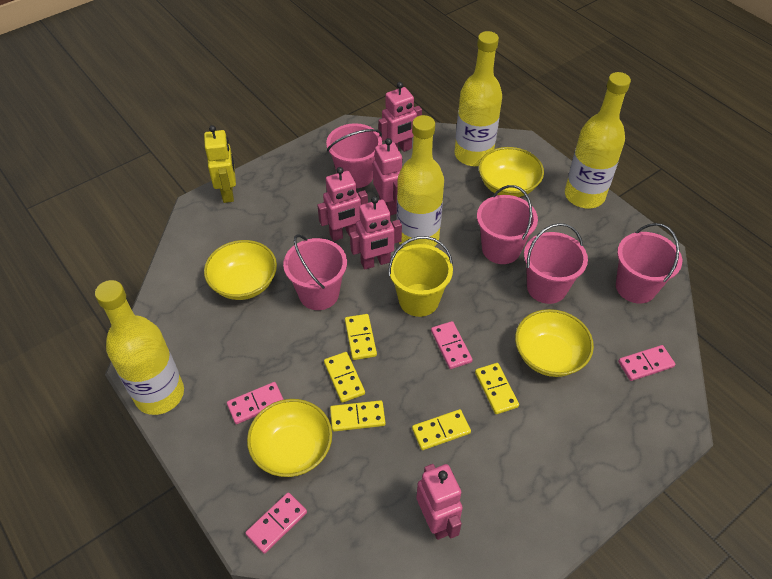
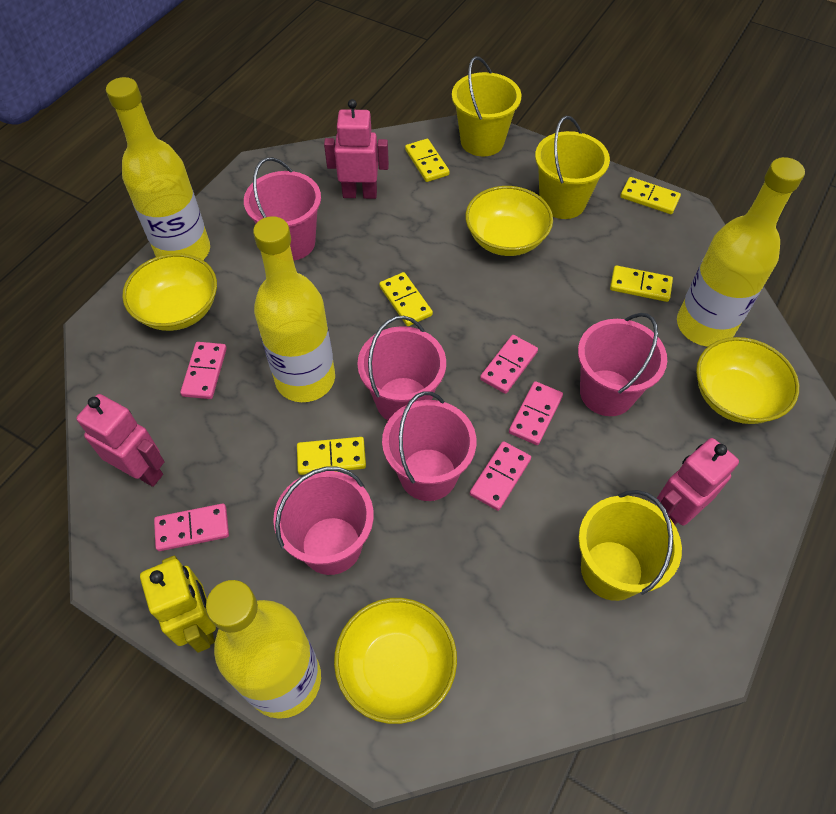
pink domino: 4 -> 5
pink robot: 5 -> 3
yellow bucket: 1 -> 3

